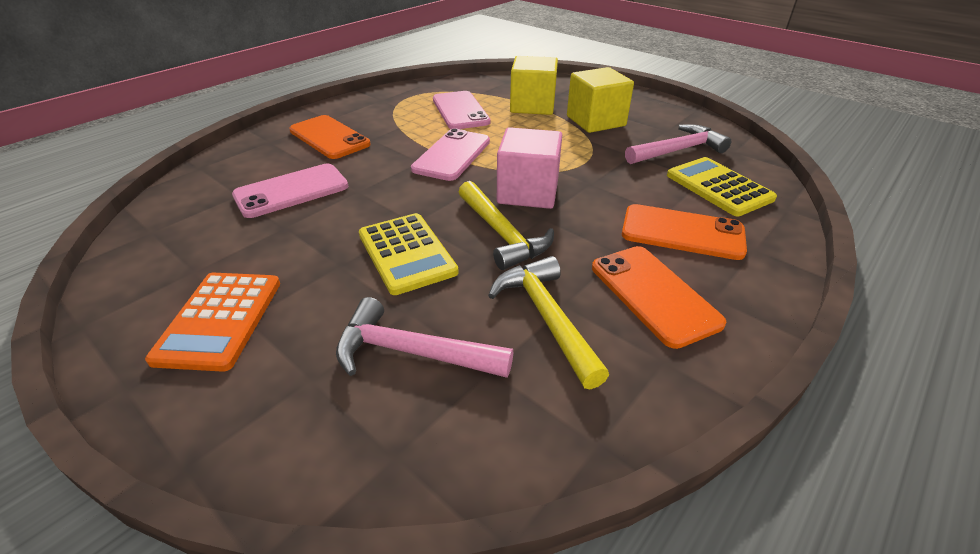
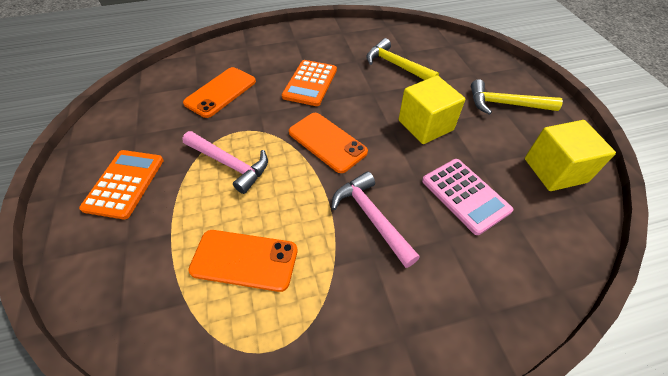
orange calculator: 1 -> 2
pink calculator: 0 -> 1
pink cube: 1 -> 0
pink phone: 3 -> 0
yellow calculator: 2 -> 0

